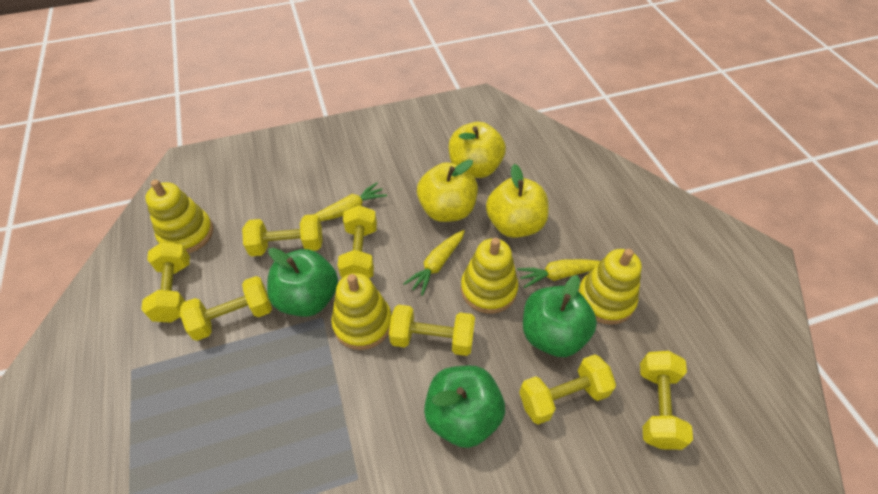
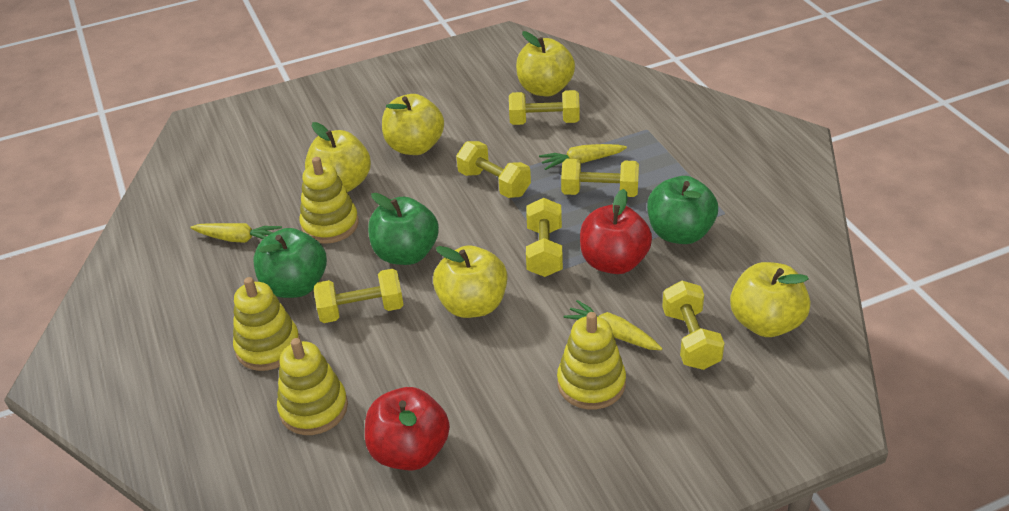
red apple: 0 -> 2
yellow apple: 3 -> 5
yellow dumbbell: 7 -> 6

